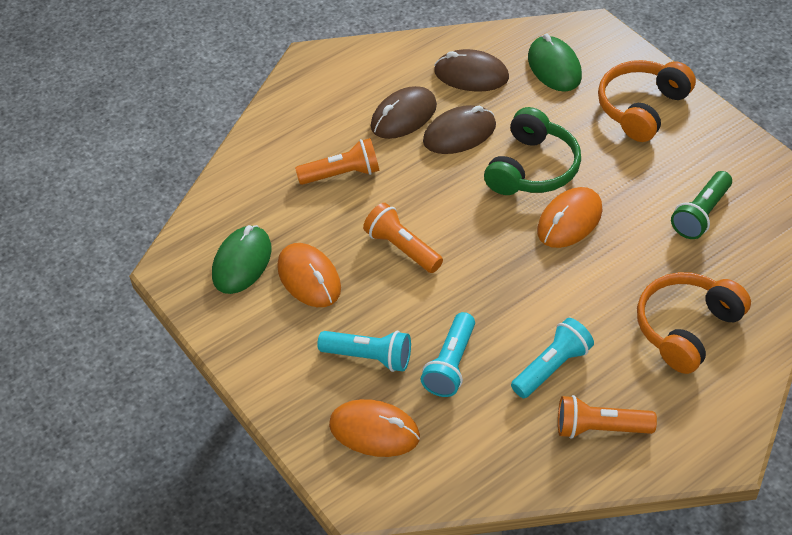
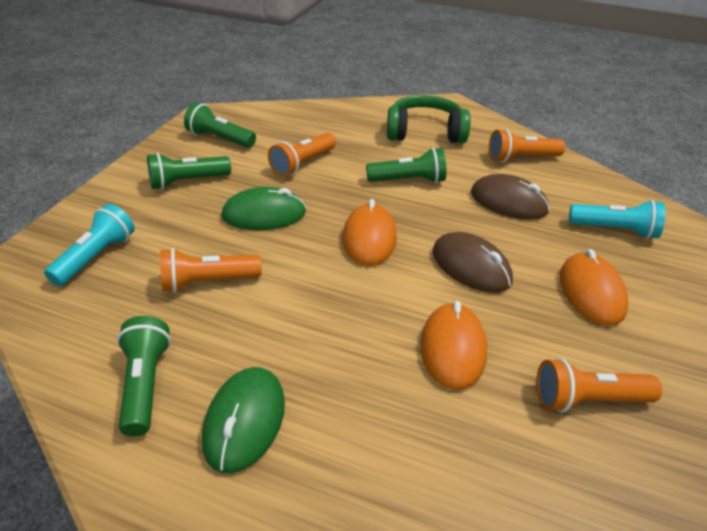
brown mouse: 3 -> 2
green flashlight: 1 -> 4
orange flashlight: 3 -> 4
orange headphones: 2 -> 0
turquoise flashlight: 3 -> 2

